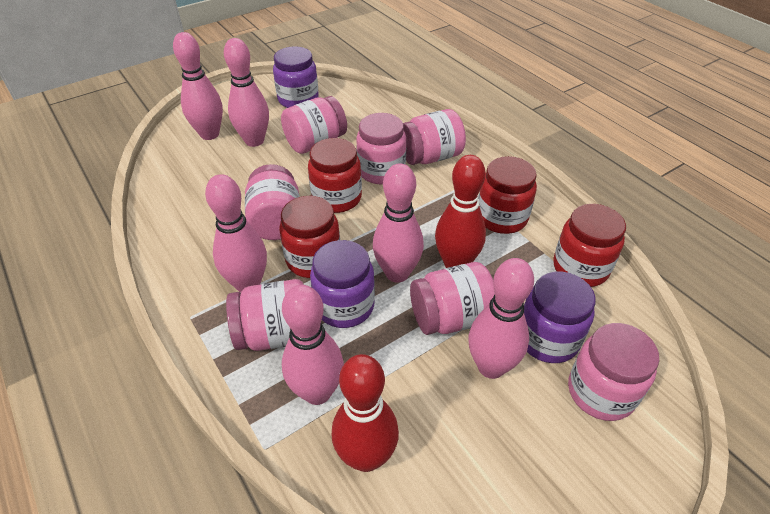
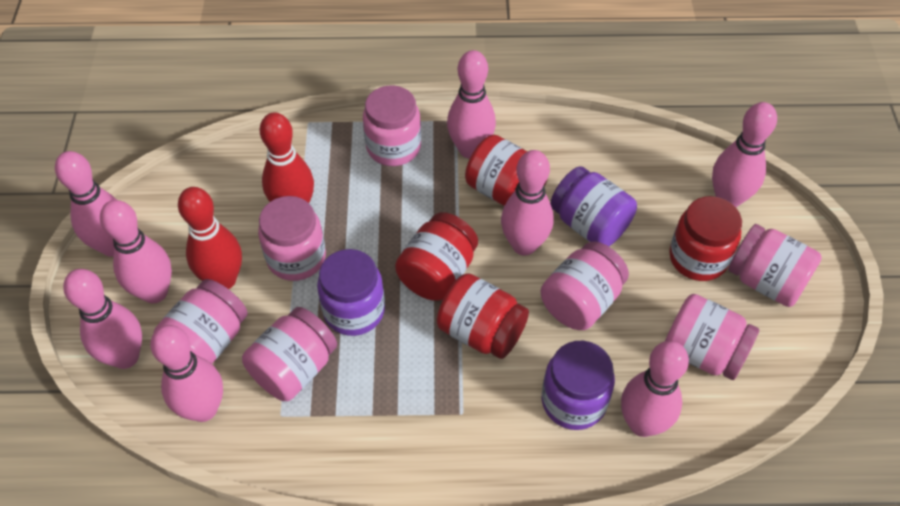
pink bowling pin: 6 -> 8

